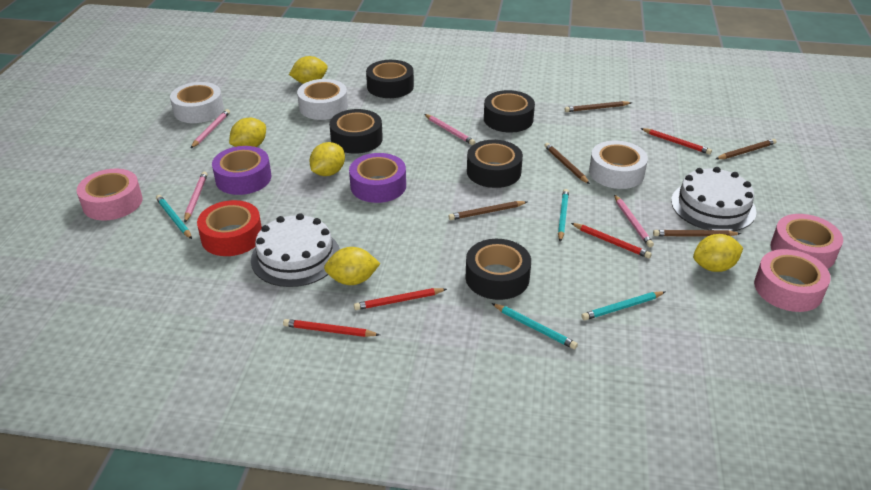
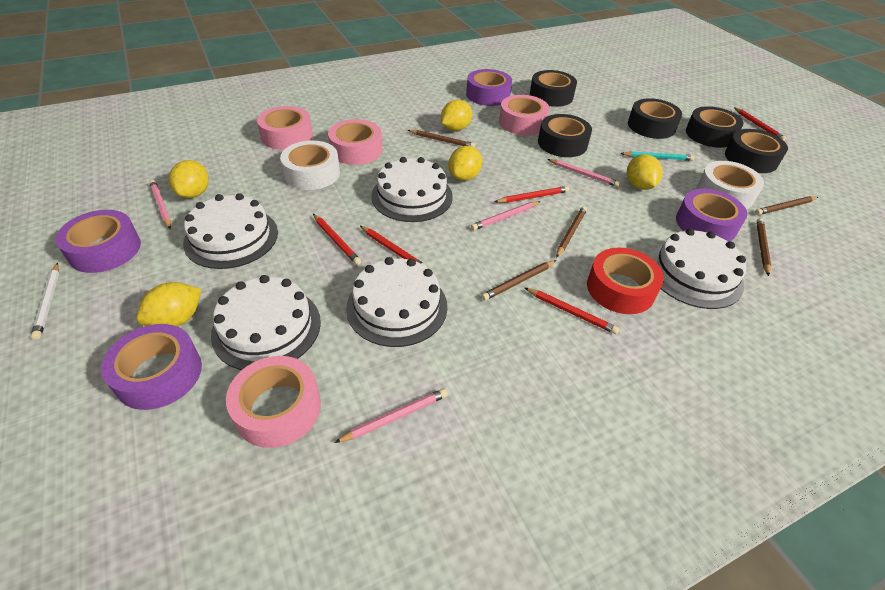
pink tape: 3 -> 4
purple tape: 2 -> 4
red pencil: 4 -> 5
turquoise pencil: 4 -> 1
white cake: 2 -> 5
white pencil: 0 -> 1
white tape: 3 -> 2

